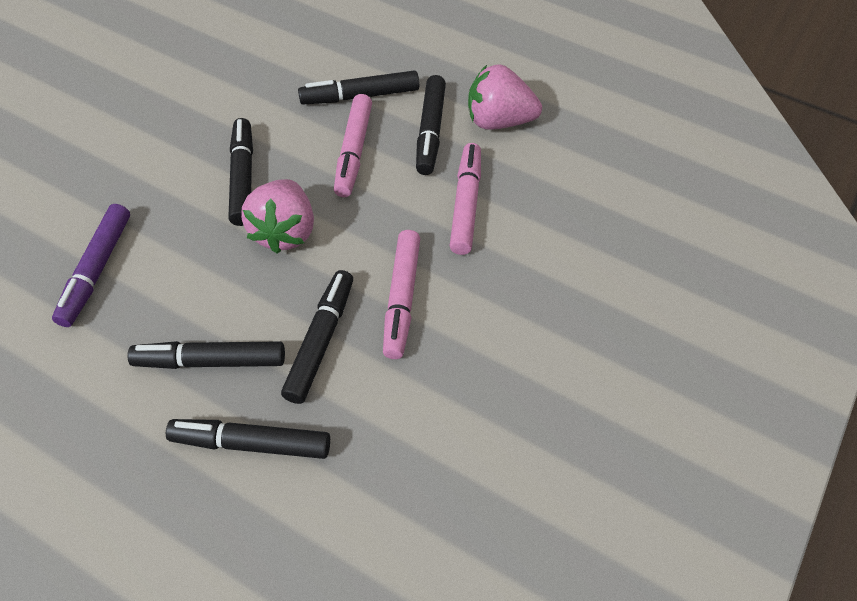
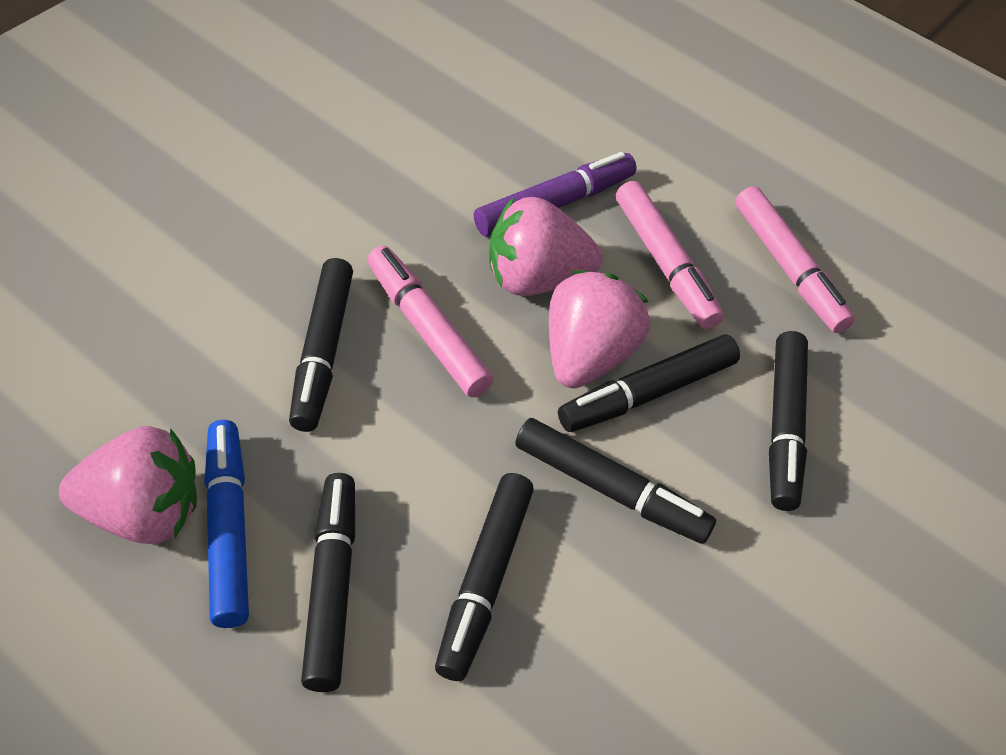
blue marker: 0 -> 1
pink strawberry: 2 -> 3

